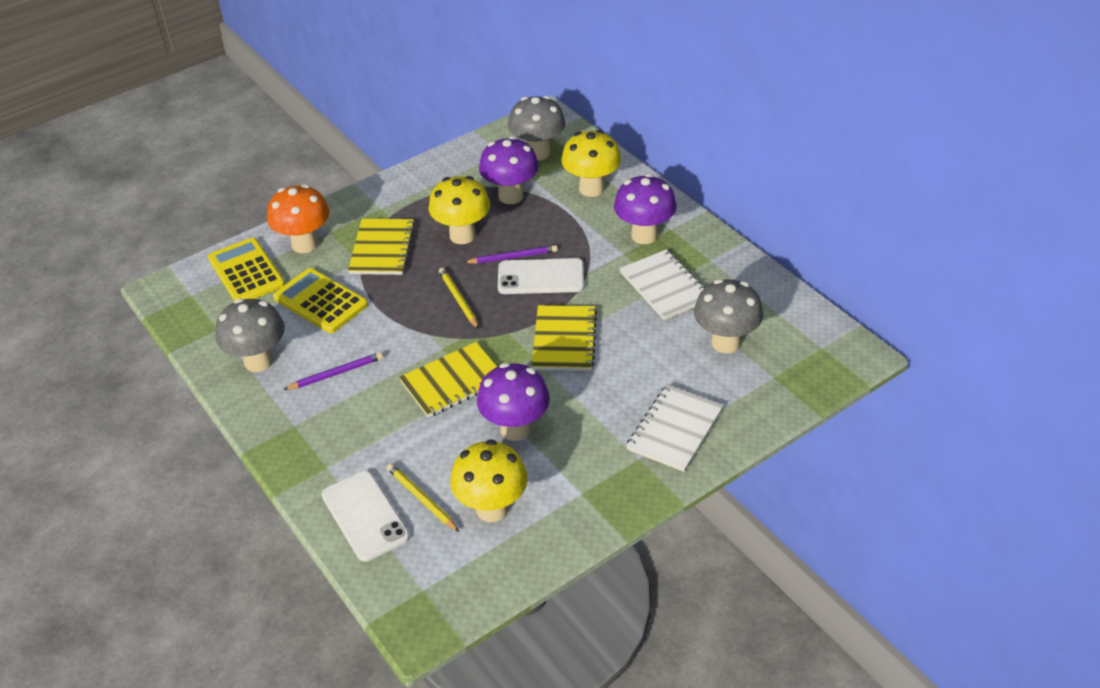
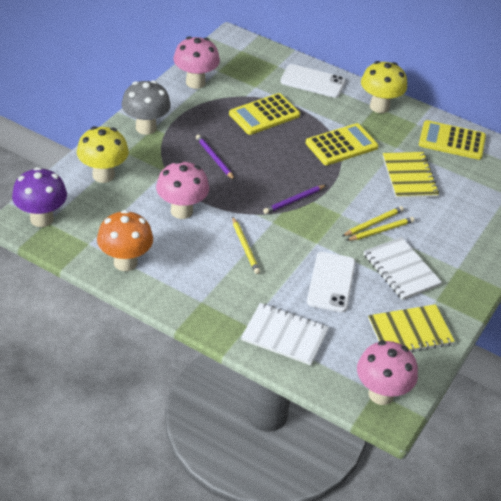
grey mushroom: 3 -> 1
pink mushroom: 0 -> 3
purple mushroom: 3 -> 1
yellow calculator: 2 -> 3
yellow mushroom: 3 -> 2
yellow notebook: 3 -> 2
yellow pencil: 2 -> 3

